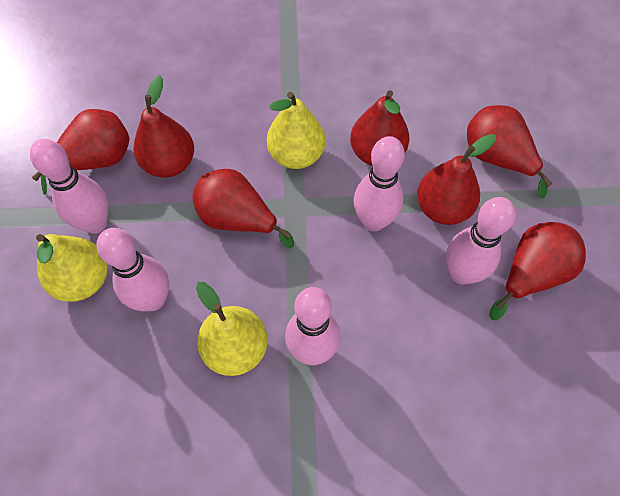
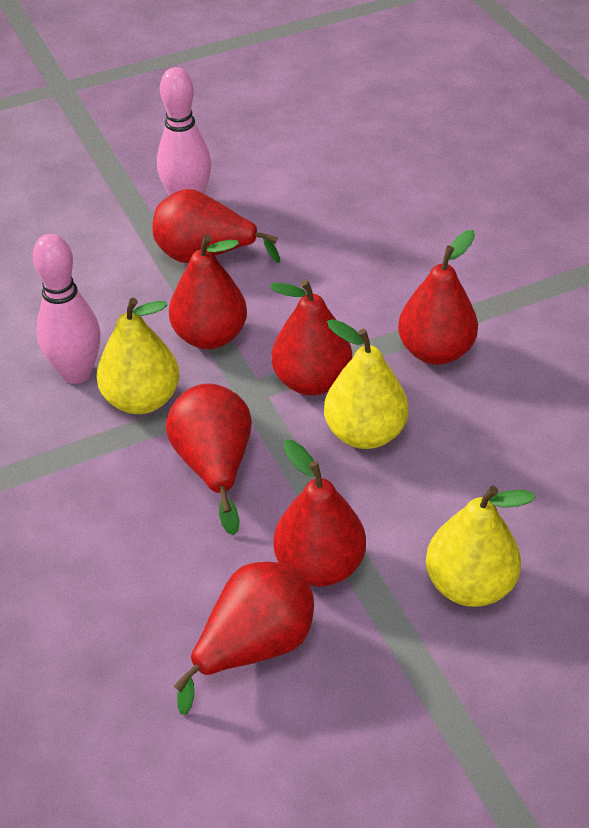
pink bowling pin: 5 -> 2

